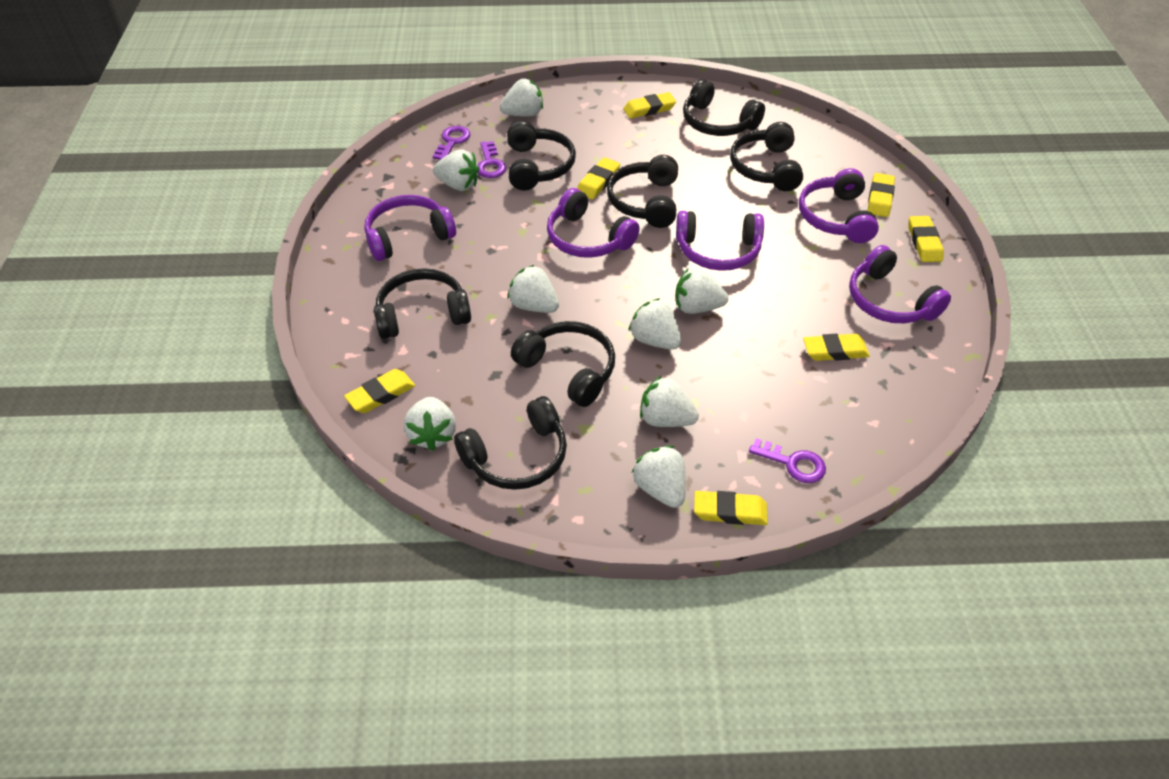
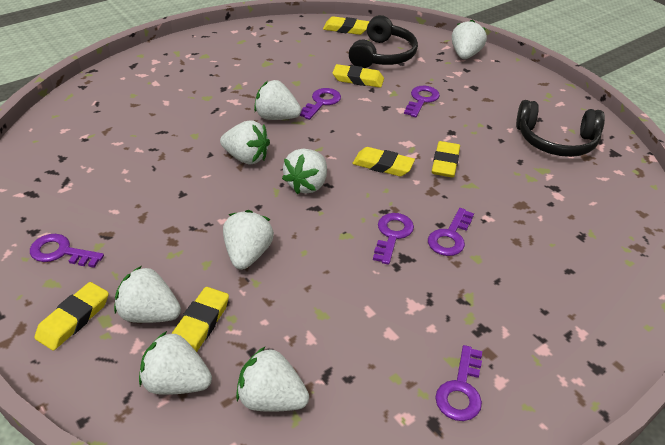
black headphones: 7 -> 2
purple headphones: 5 -> 0
purple key: 3 -> 6
yellow eraser: 7 -> 6

